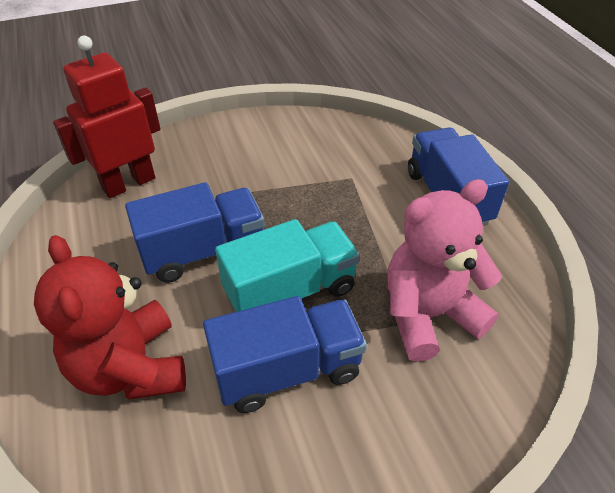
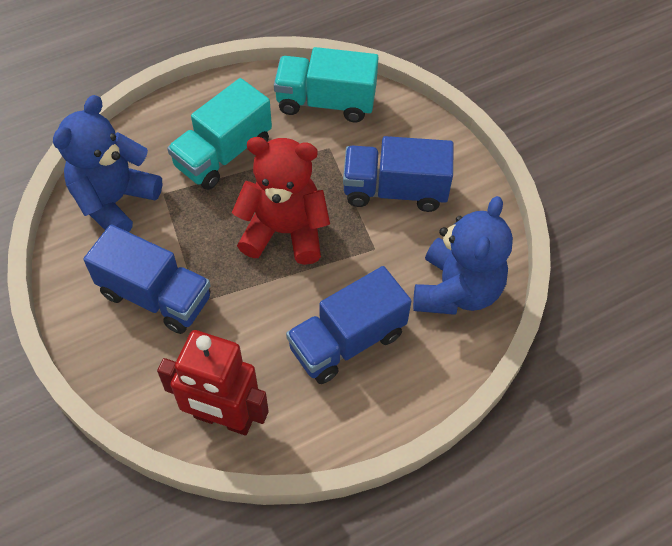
blue teddy bear: 0 -> 2
pink teddy bear: 1 -> 0
turquoise truck: 1 -> 2

